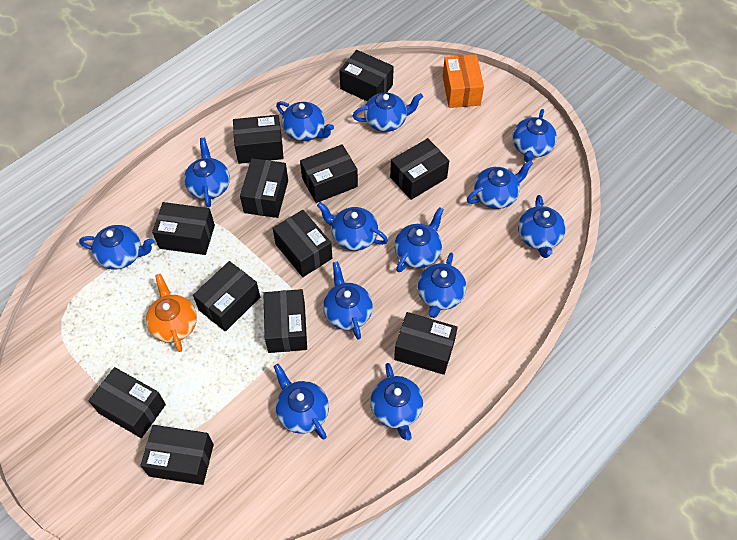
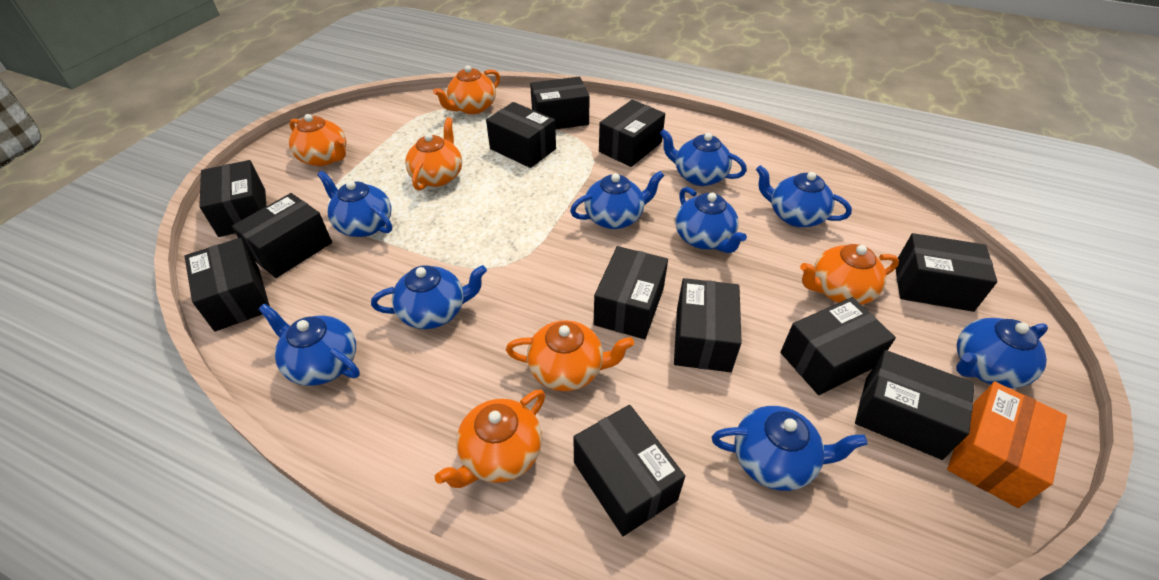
blue teapot: 13 -> 9
orange teapot: 1 -> 6

